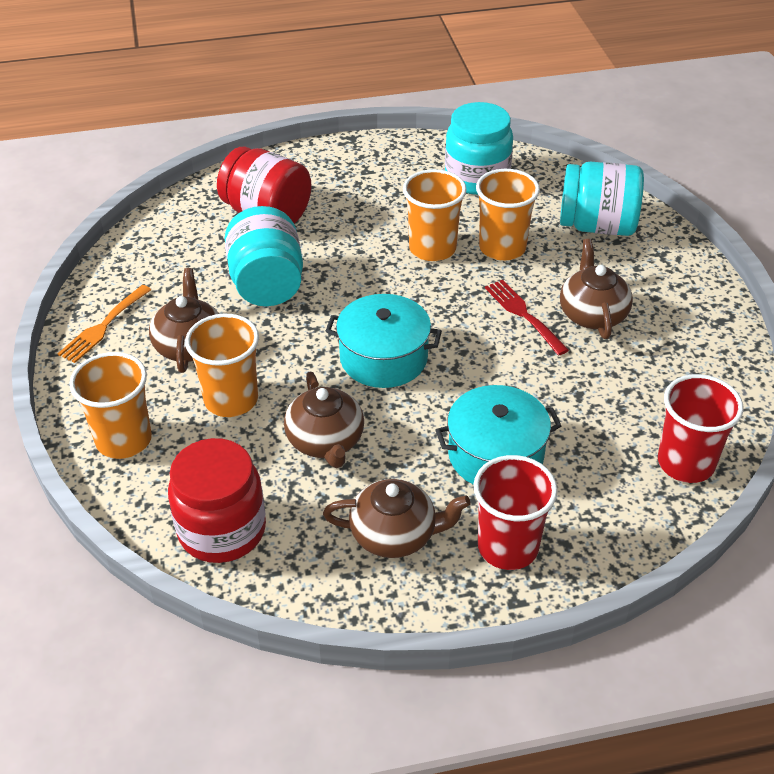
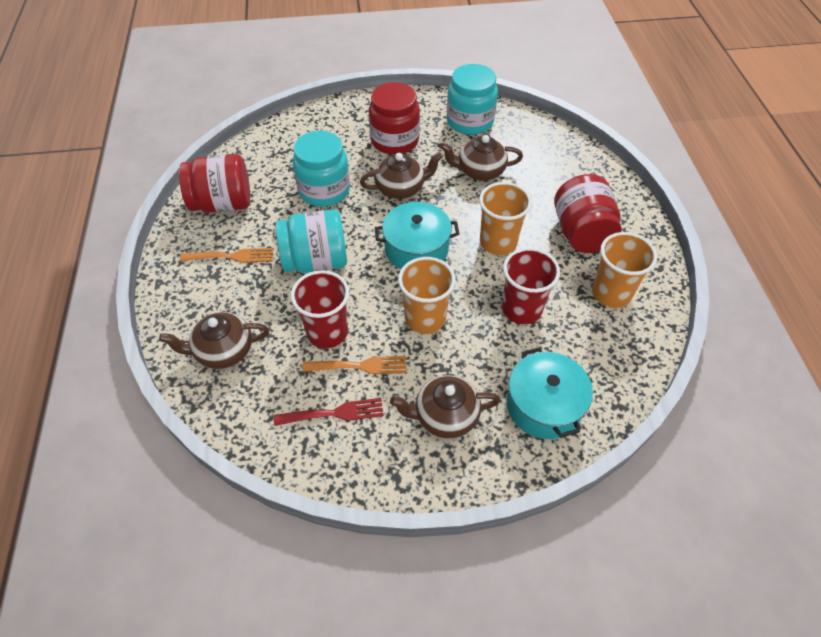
orange cup: 4 -> 3
orange fork: 1 -> 2
red jar: 2 -> 3

